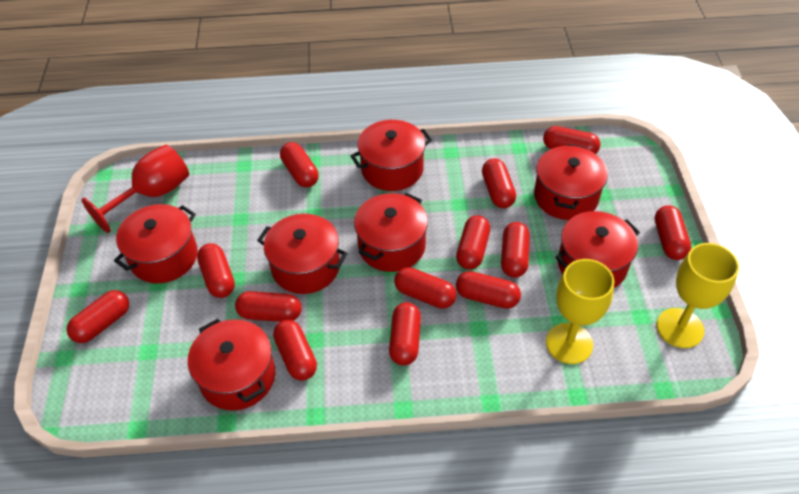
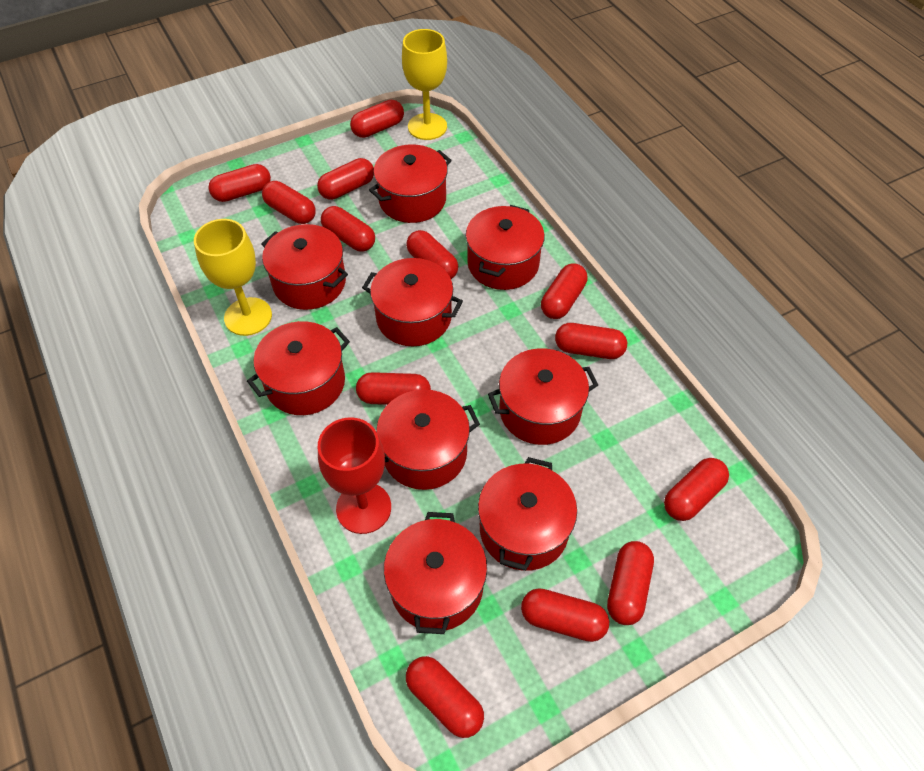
red pot: 7 -> 9

